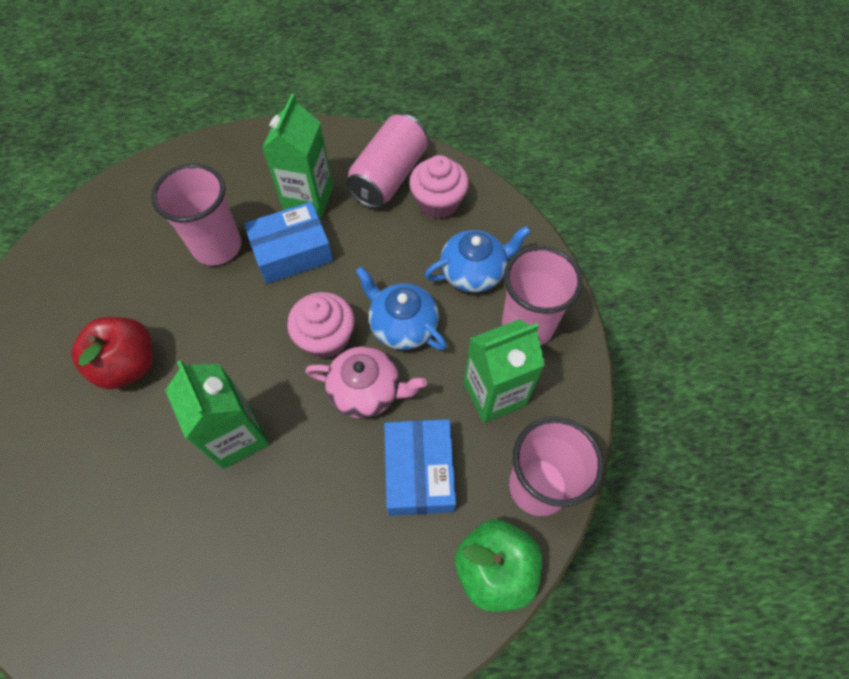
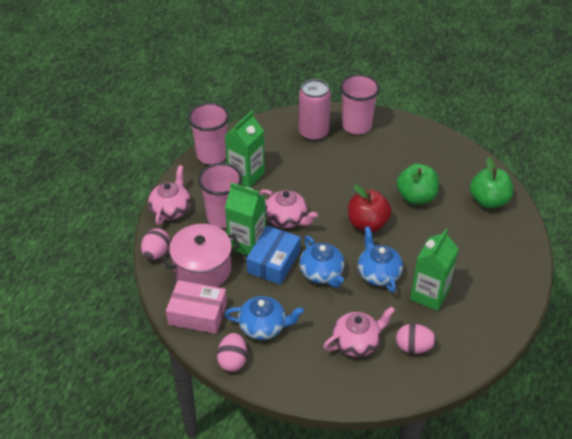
blue box: 2 -> 1
blue teapot: 2 -> 3
green apple: 1 -> 2
pink box: 0 -> 1
pink cupcake: 2 -> 0
pink egg: 0 -> 3
pink pot: 0 -> 1
pink teapot: 1 -> 3

